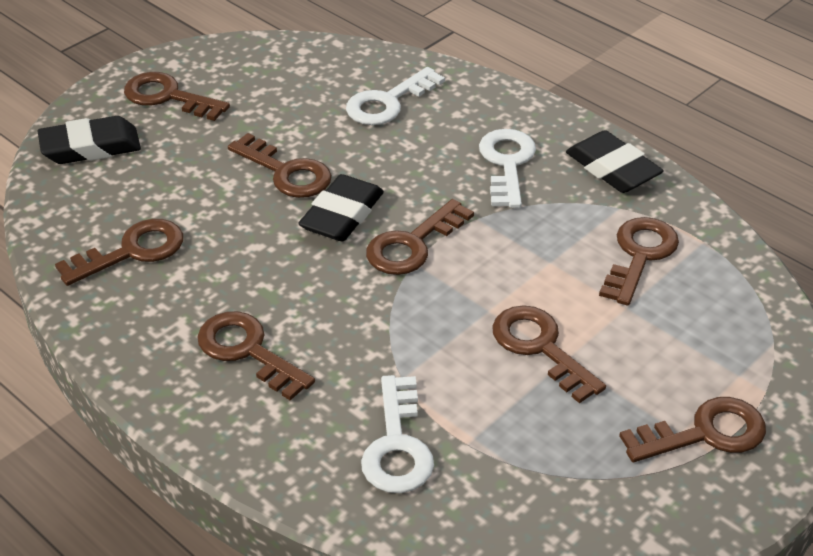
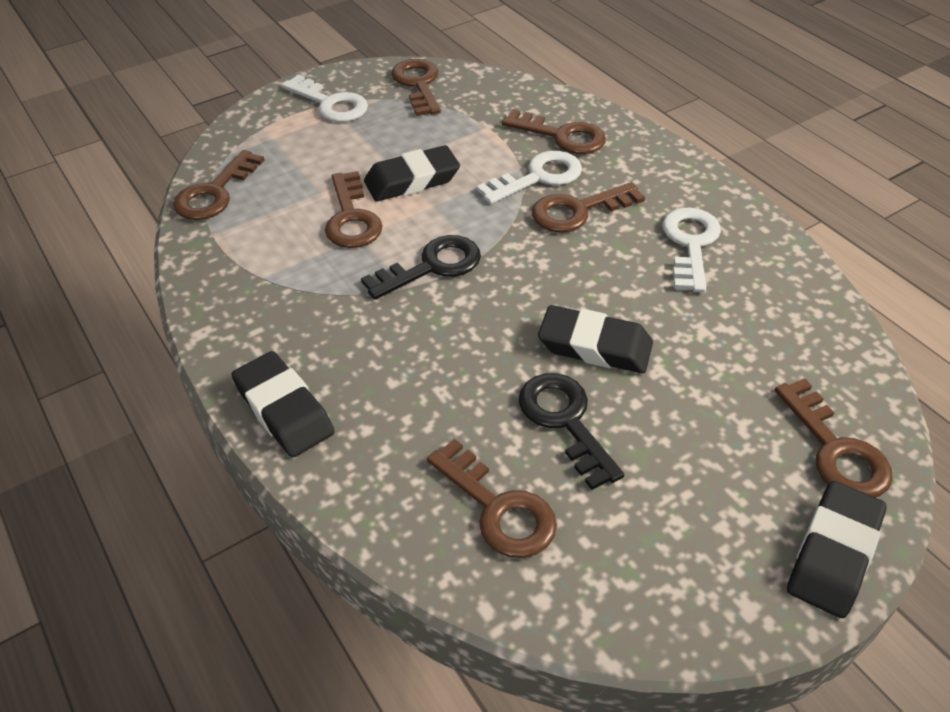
black eraser: 3 -> 4
black key: 0 -> 2
brown key: 8 -> 7

